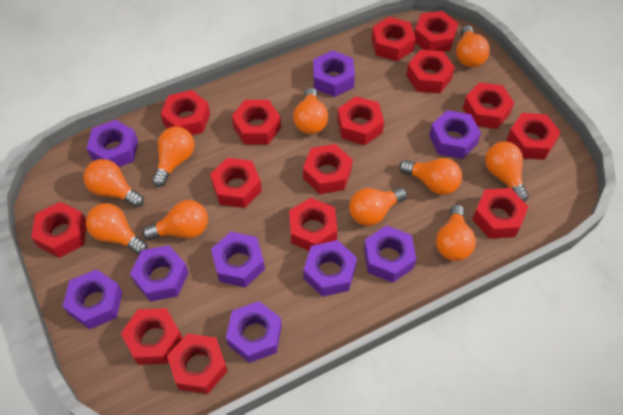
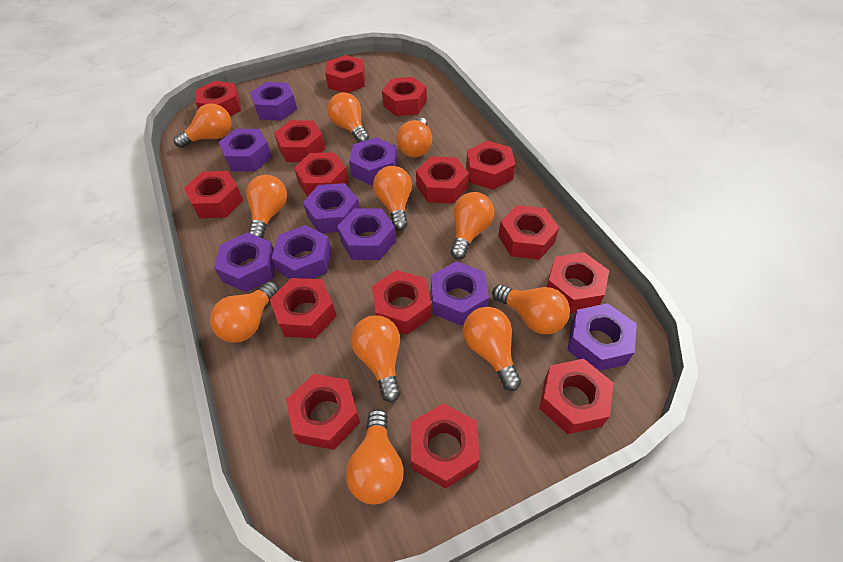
orange light bulb: 10 -> 11

